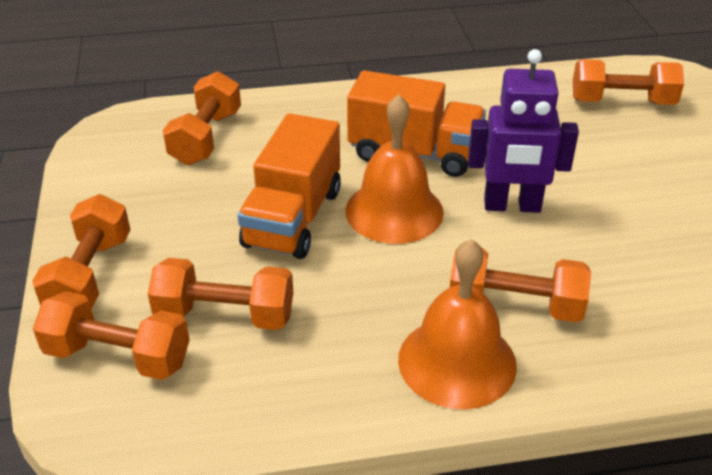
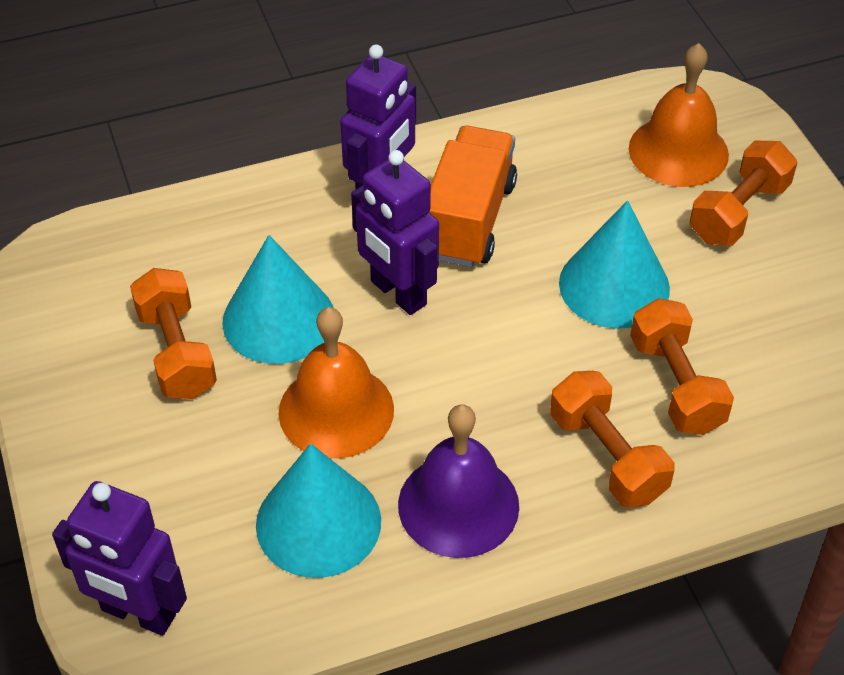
orange dumbbell: 6 -> 4
orange truck: 2 -> 1
purple bell: 0 -> 1
purple robot: 1 -> 3
turquoise cone: 0 -> 3

